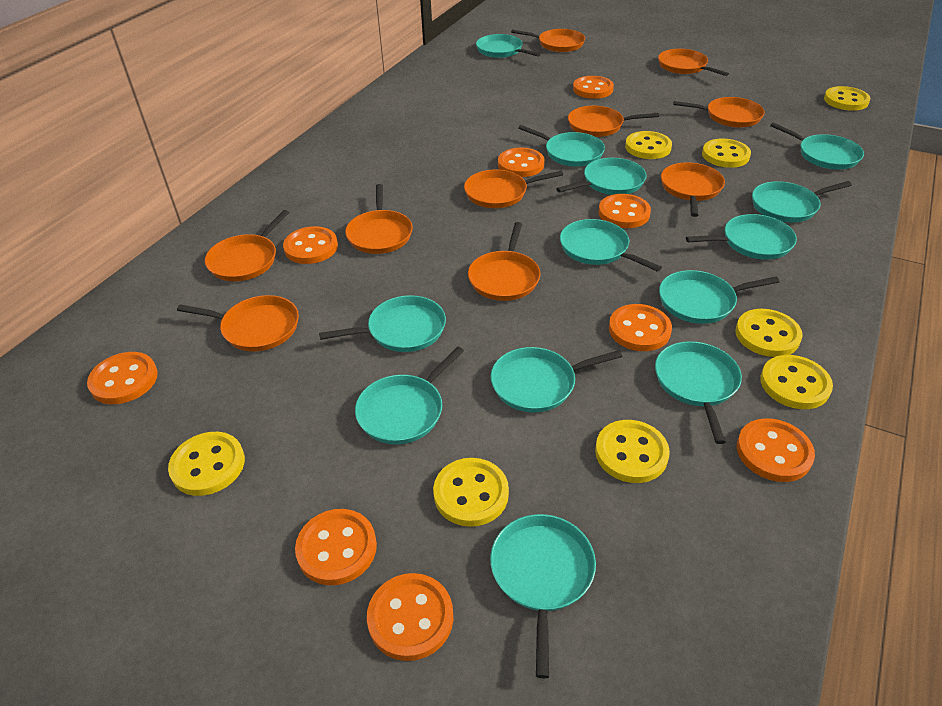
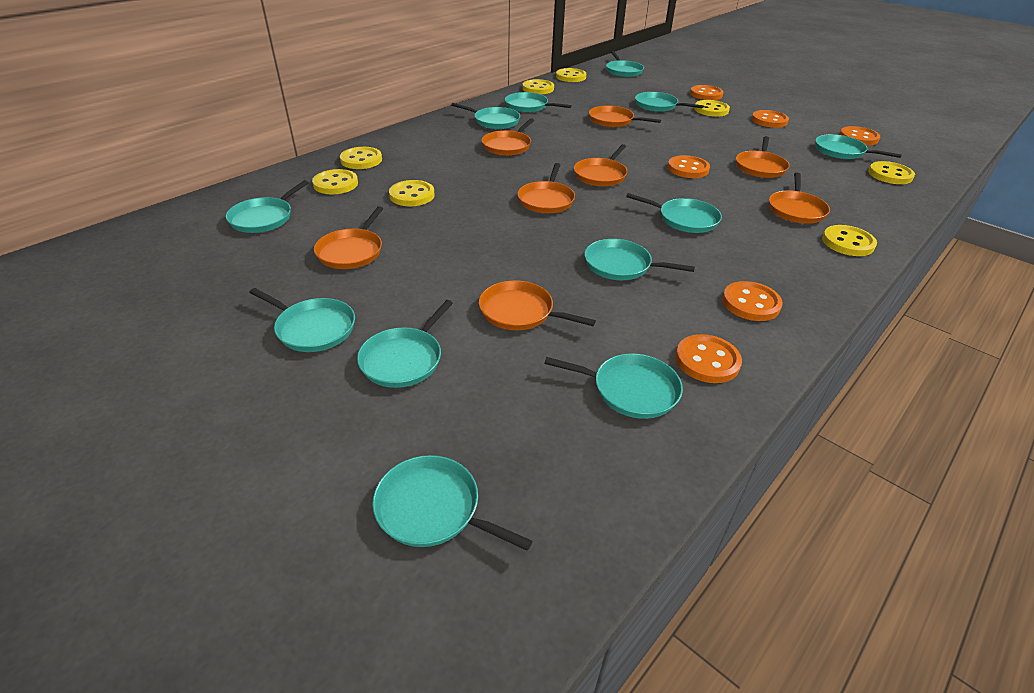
orange button: 9 -> 6
orange pan: 10 -> 8
turquoise pan: 13 -> 12

